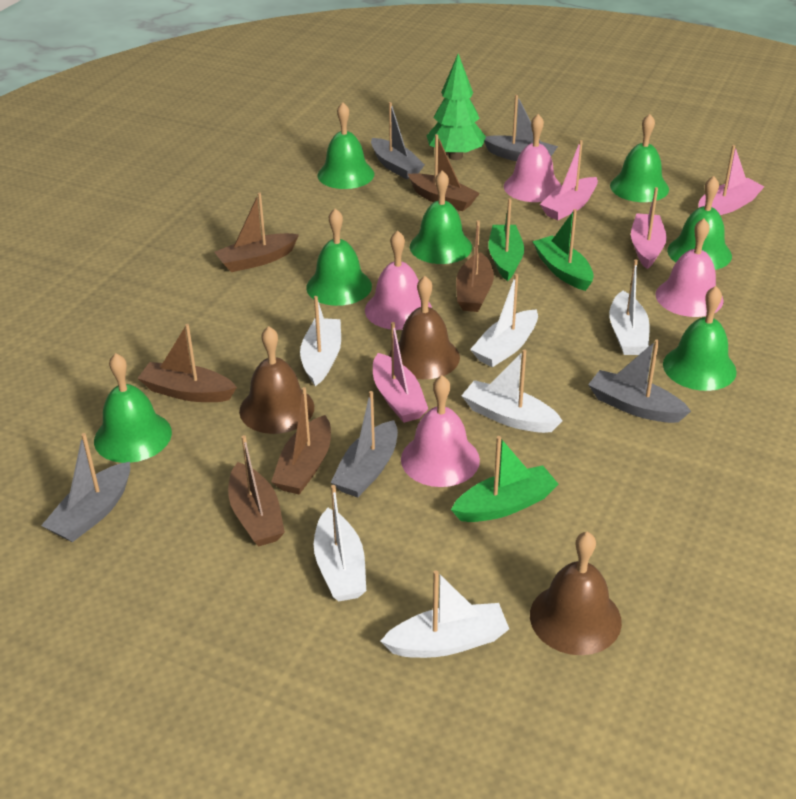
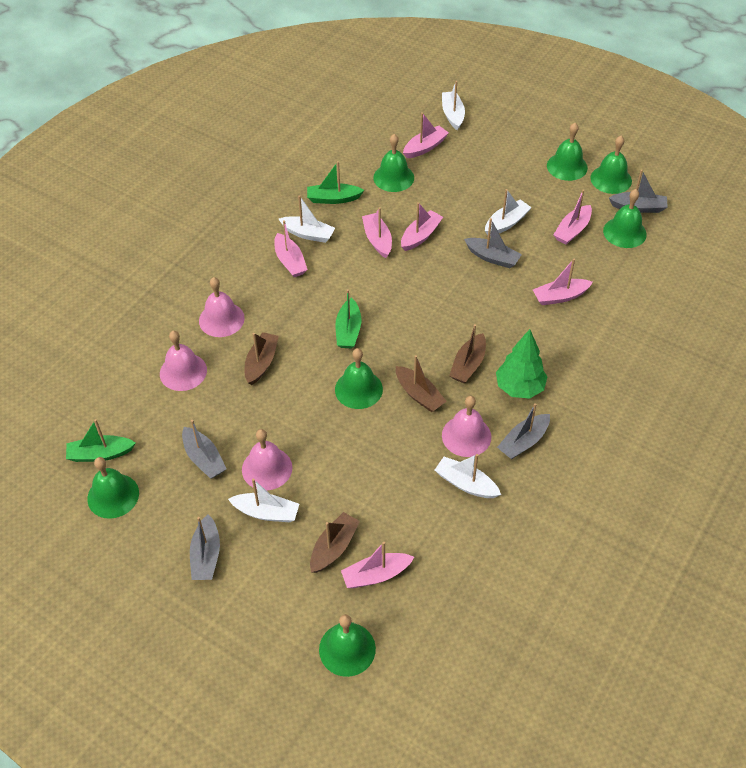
brown bell: 3 -> 0
brown boat: 6 -> 4
pink boat: 4 -> 7
white boat: 6 -> 5

